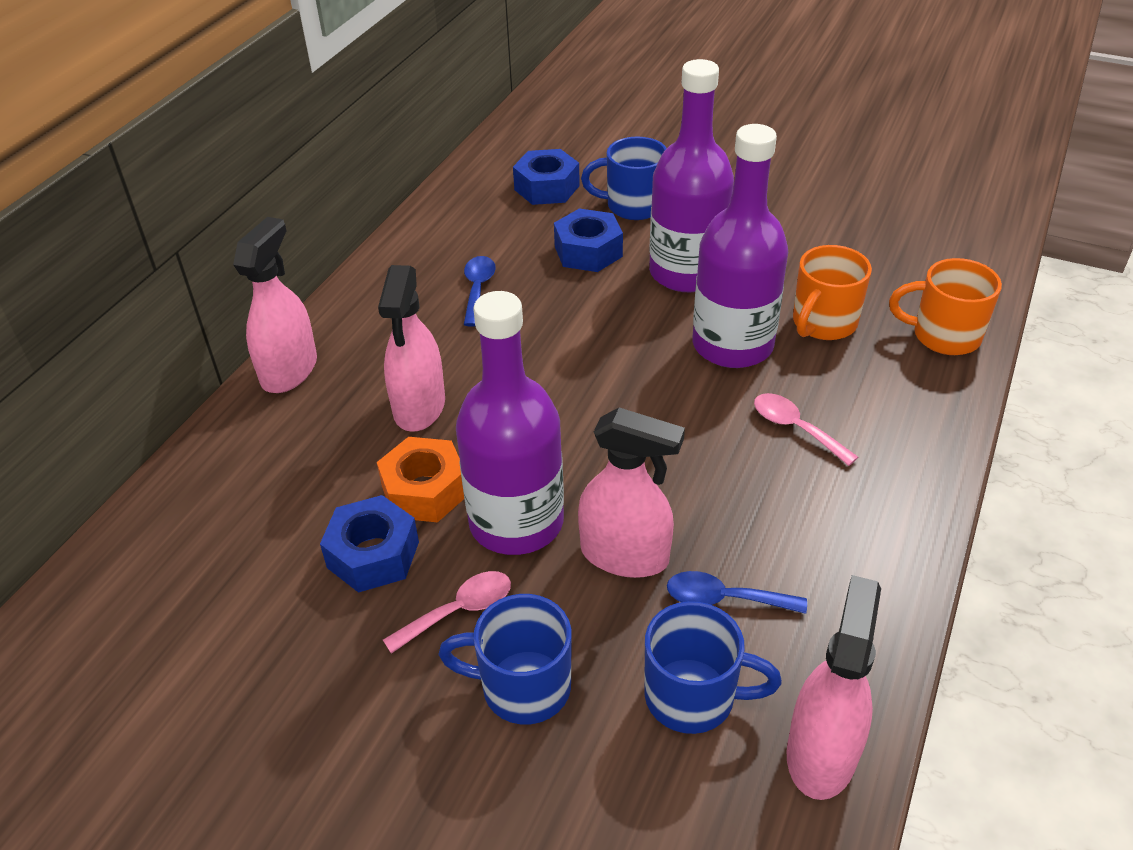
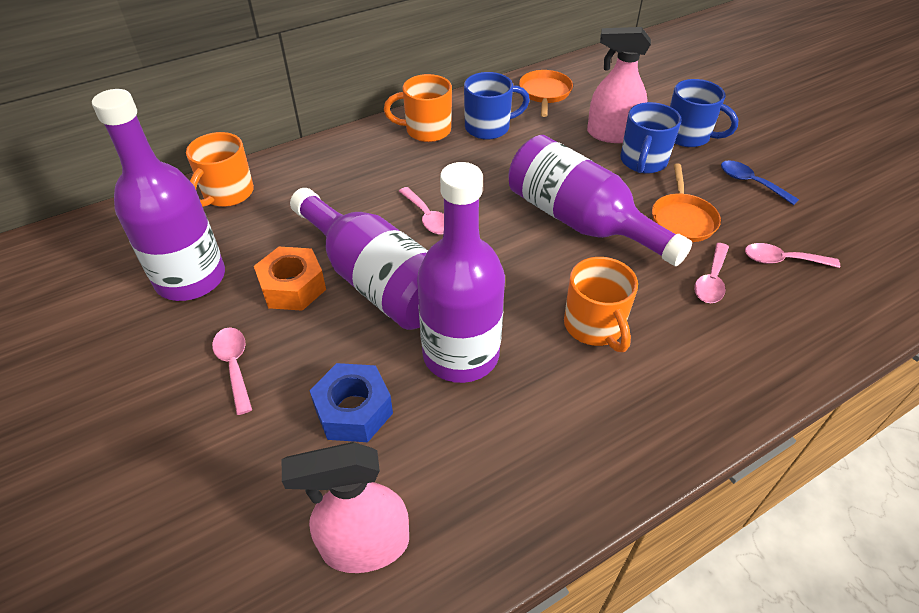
blue nut: 3 -> 1
blue spoon: 2 -> 1
orange mug: 2 -> 3
orange pan: 0 -> 2
pink spoon: 2 -> 4
pink spray bottle: 4 -> 2
purple bottle: 3 -> 4

